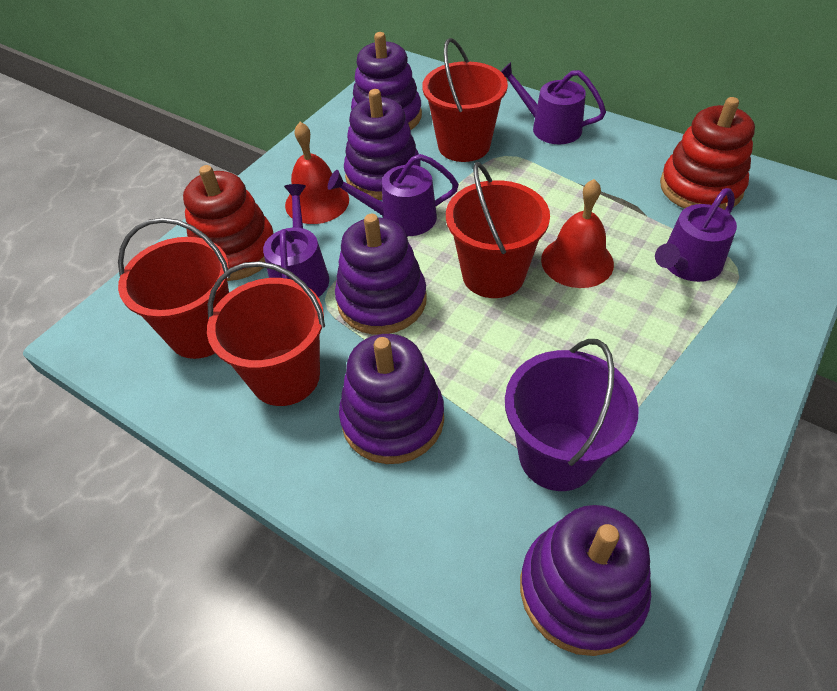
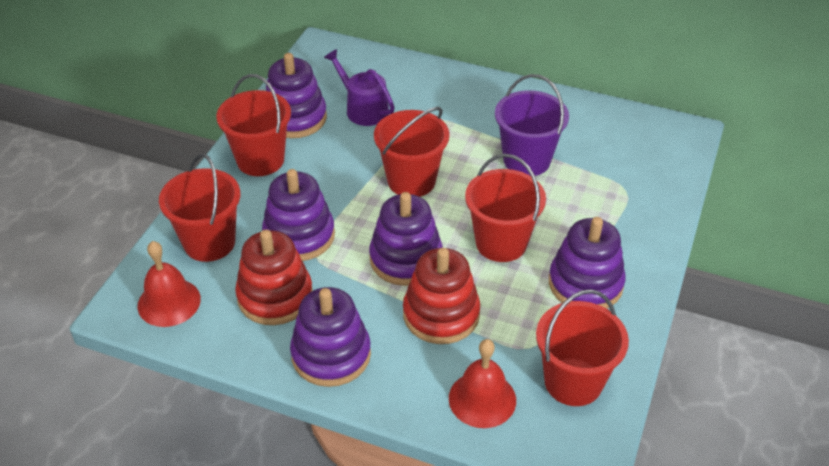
purple watering can: 4 -> 1
red bucket: 4 -> 5

